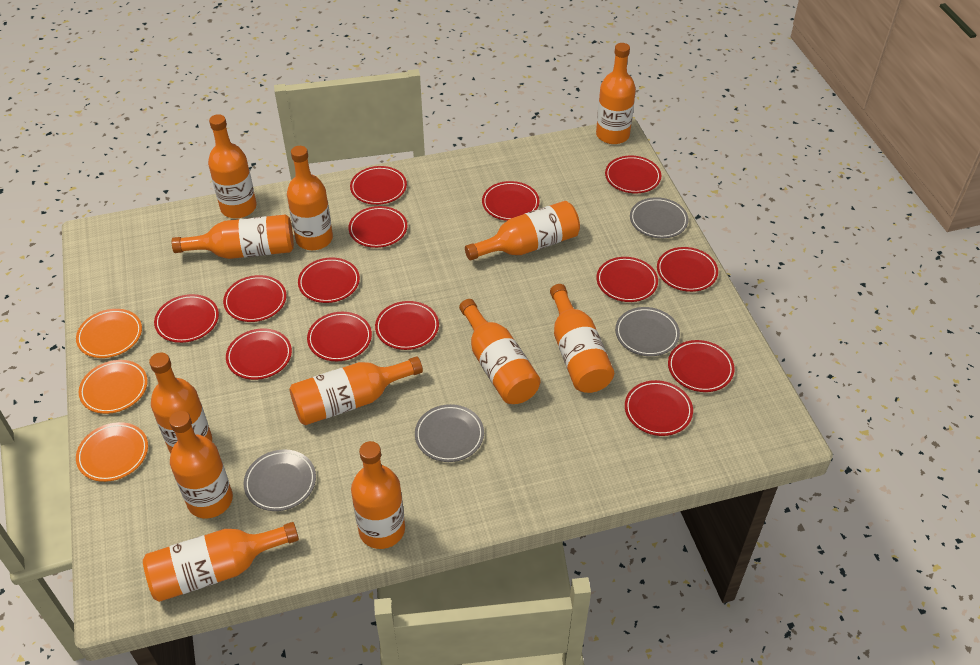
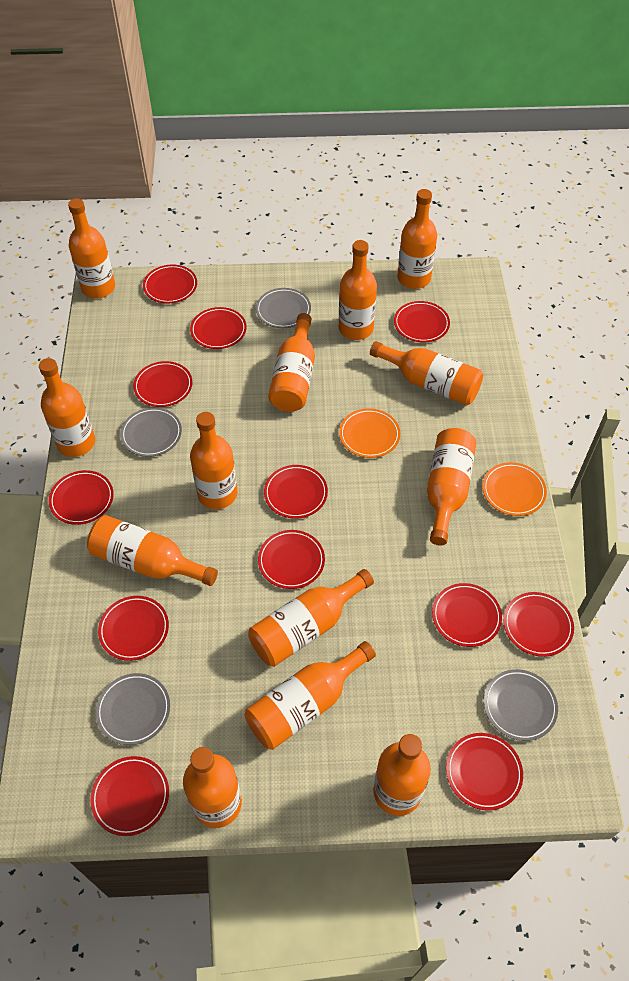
orange bottle: 12 -> 13
orange plate: 3 -> 2
red plate: 14 -> 12

